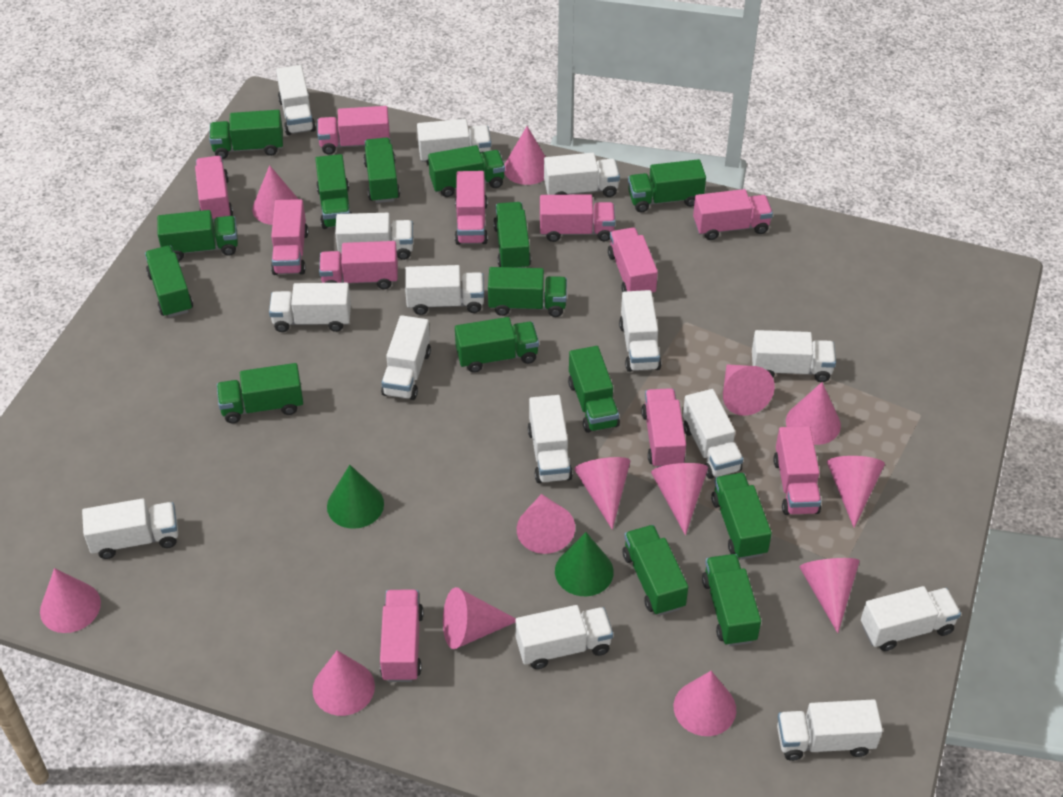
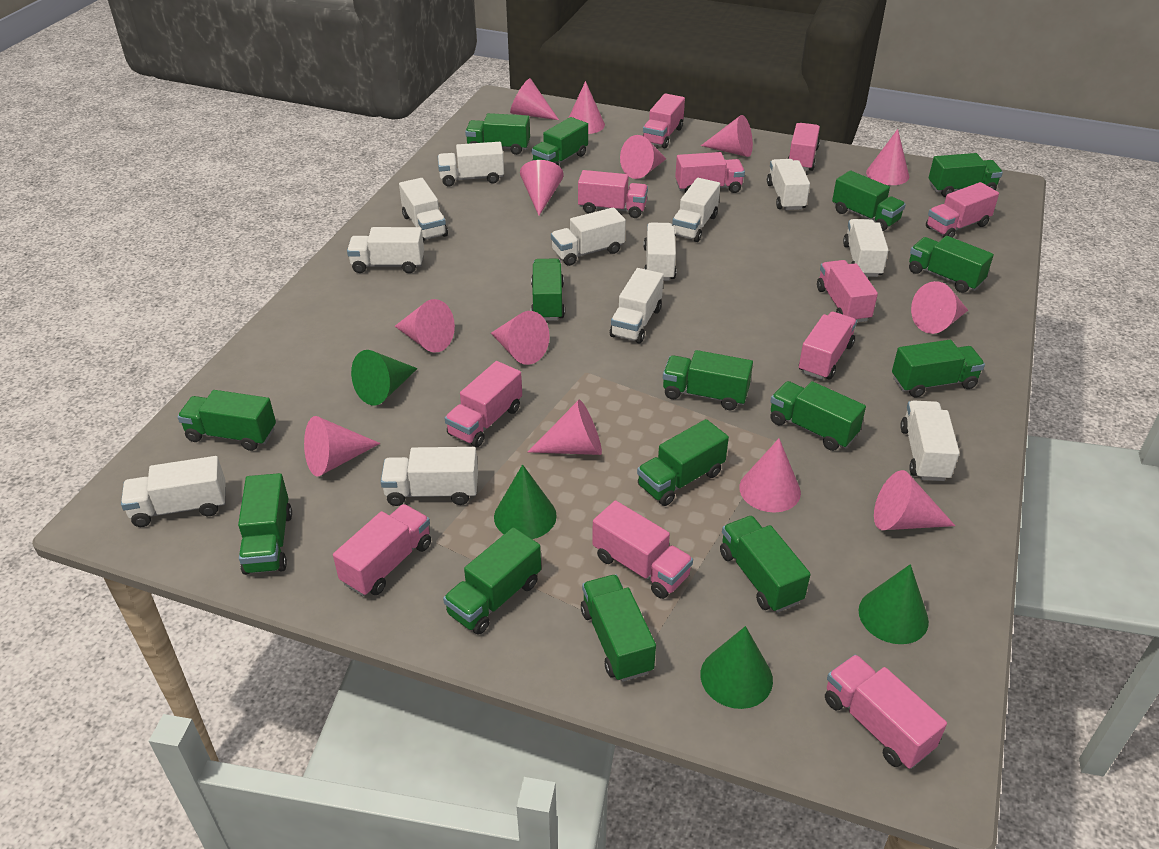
green cone: 2 -> 4
white truck: 15 -> 12

